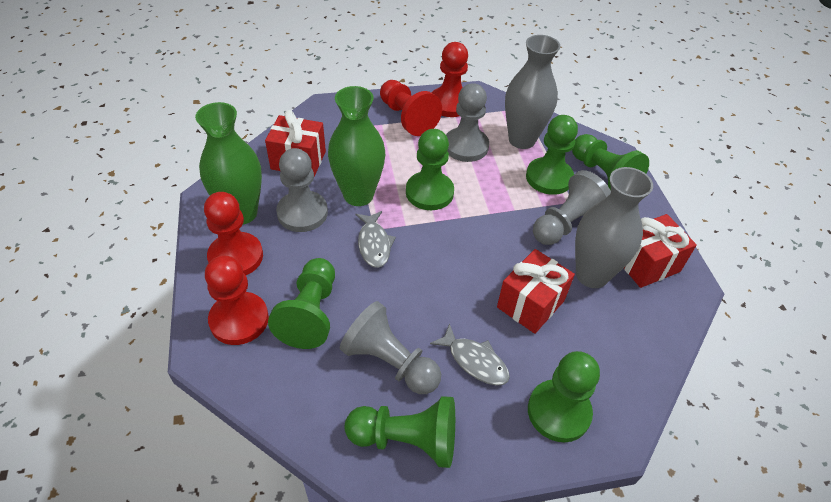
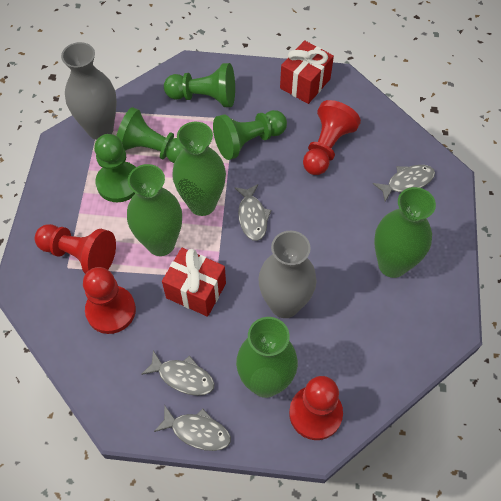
green pawn: 6 -> 4
green vase: 2 -> 4
grey fish: 2 -> 4
grey pawn: 4 -> 0
red gift: 3 -> 2

